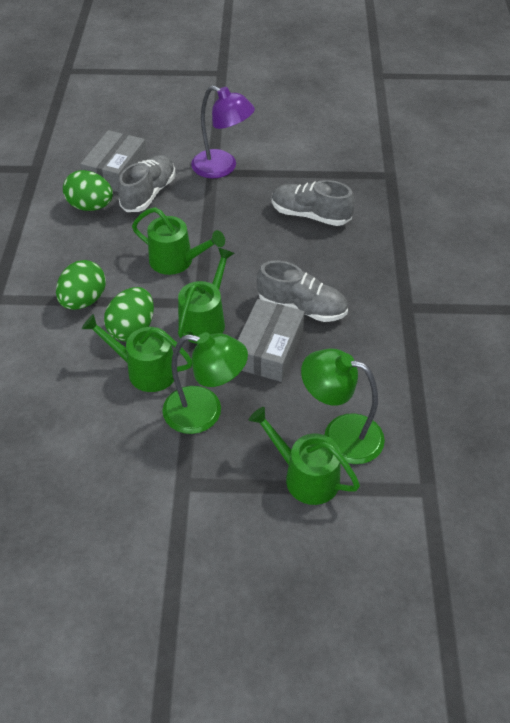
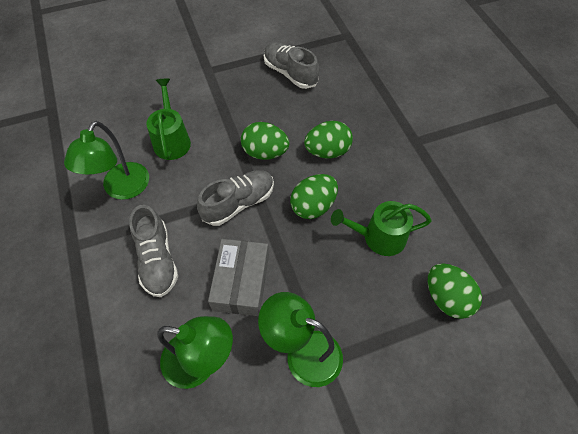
green egg: 3 -> 4
green lamp: 2 -> 3
green watering can: 4 -> 2
grey box: 2 -> 1
purple lamp: 1 -> 0

